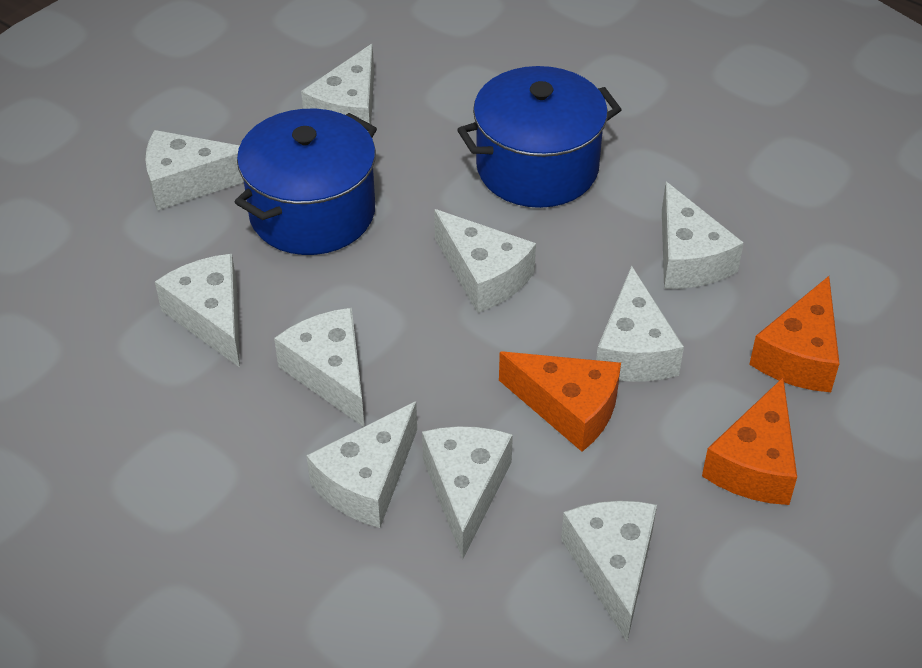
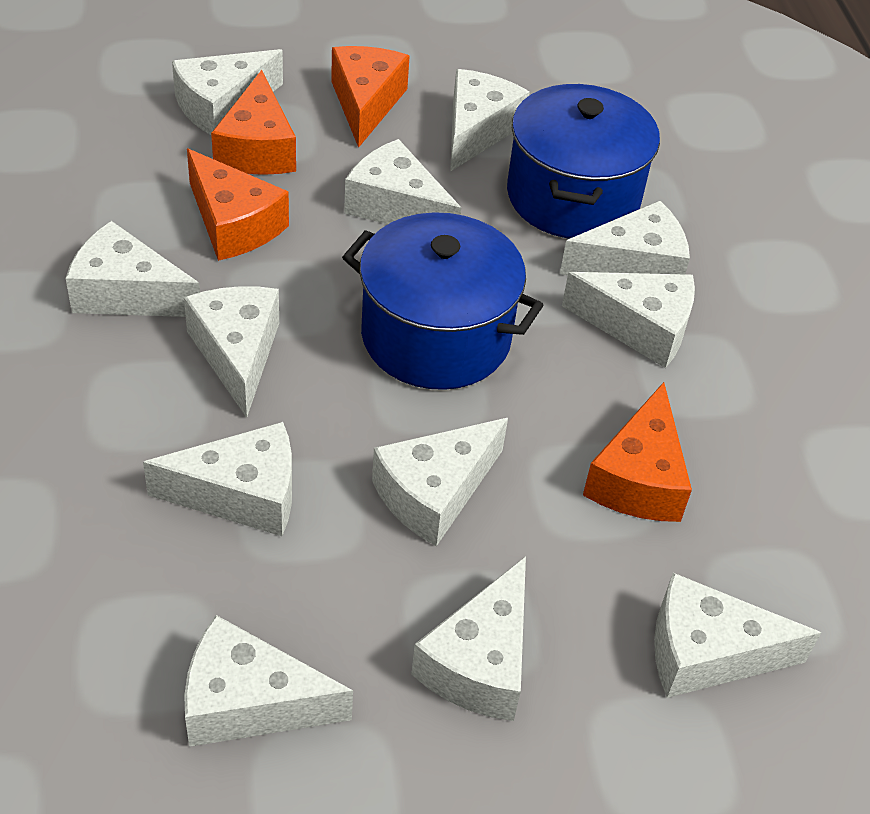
orange cheese: 3 -> 4
white cheese: 10 -> 12

